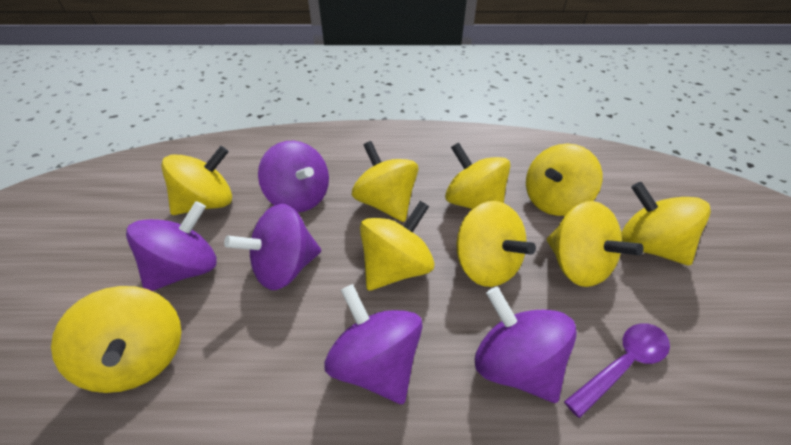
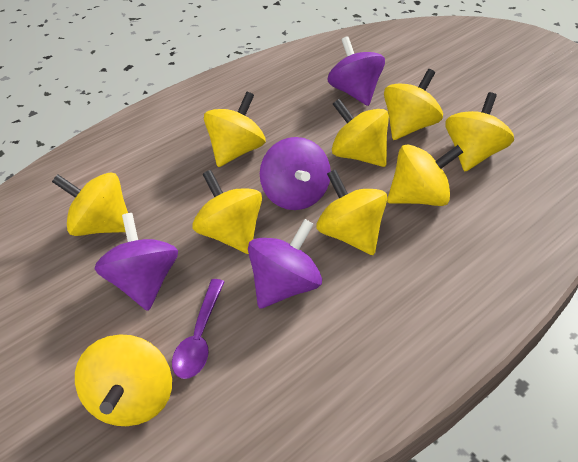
purple spinning top: 5 -> 4

